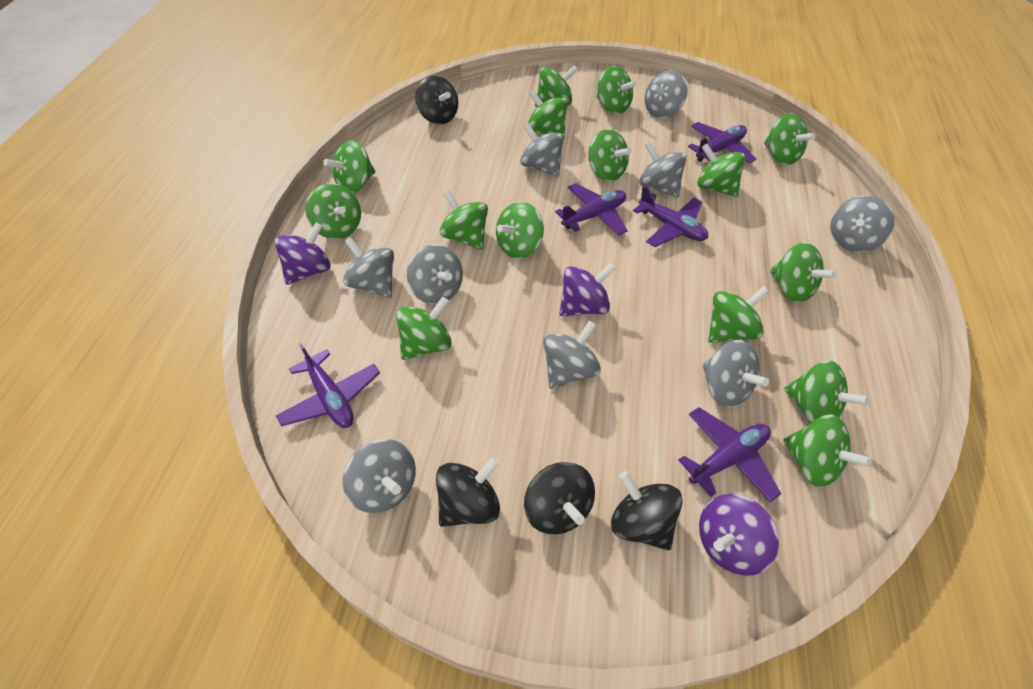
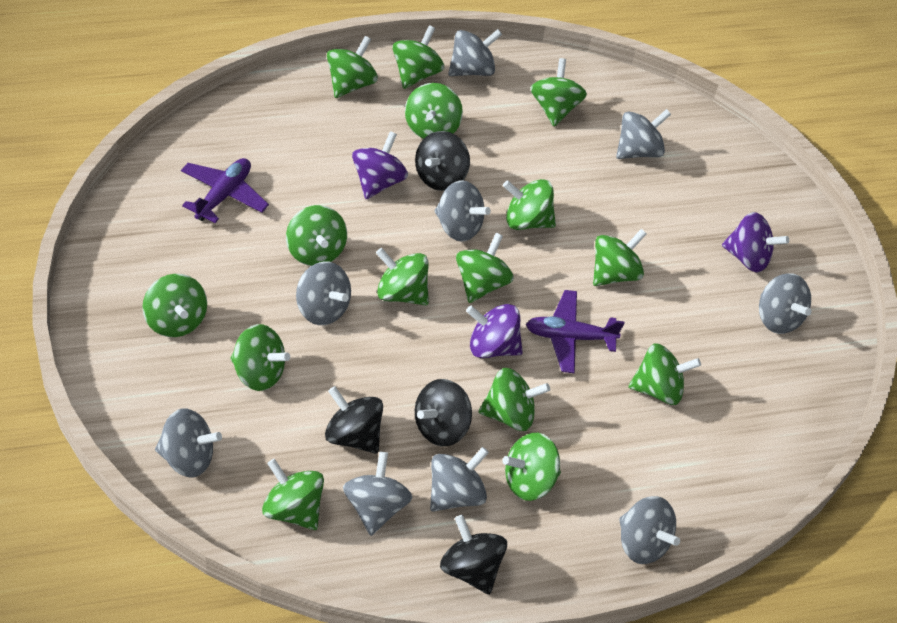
purple plane: 5 -> 2

